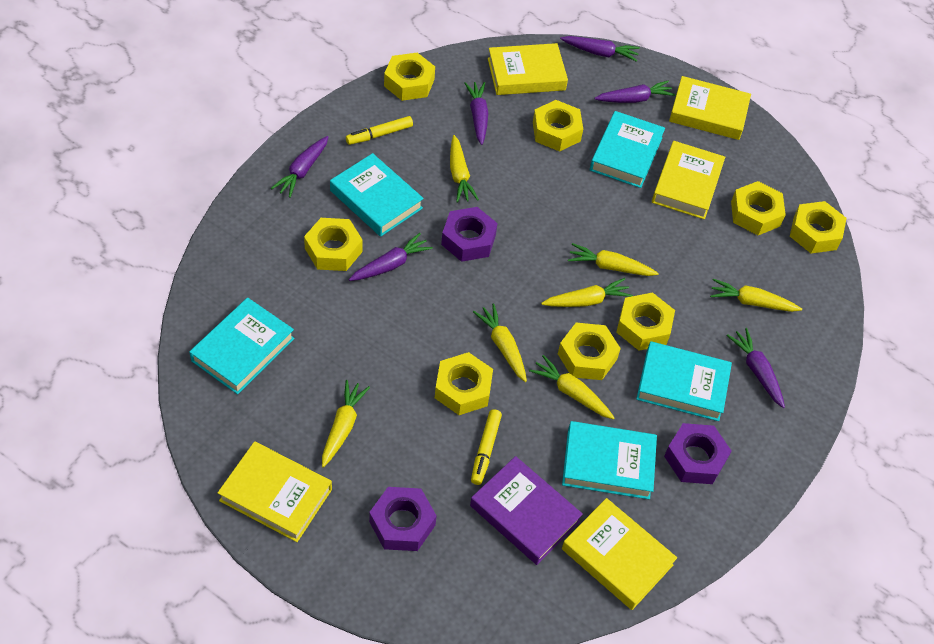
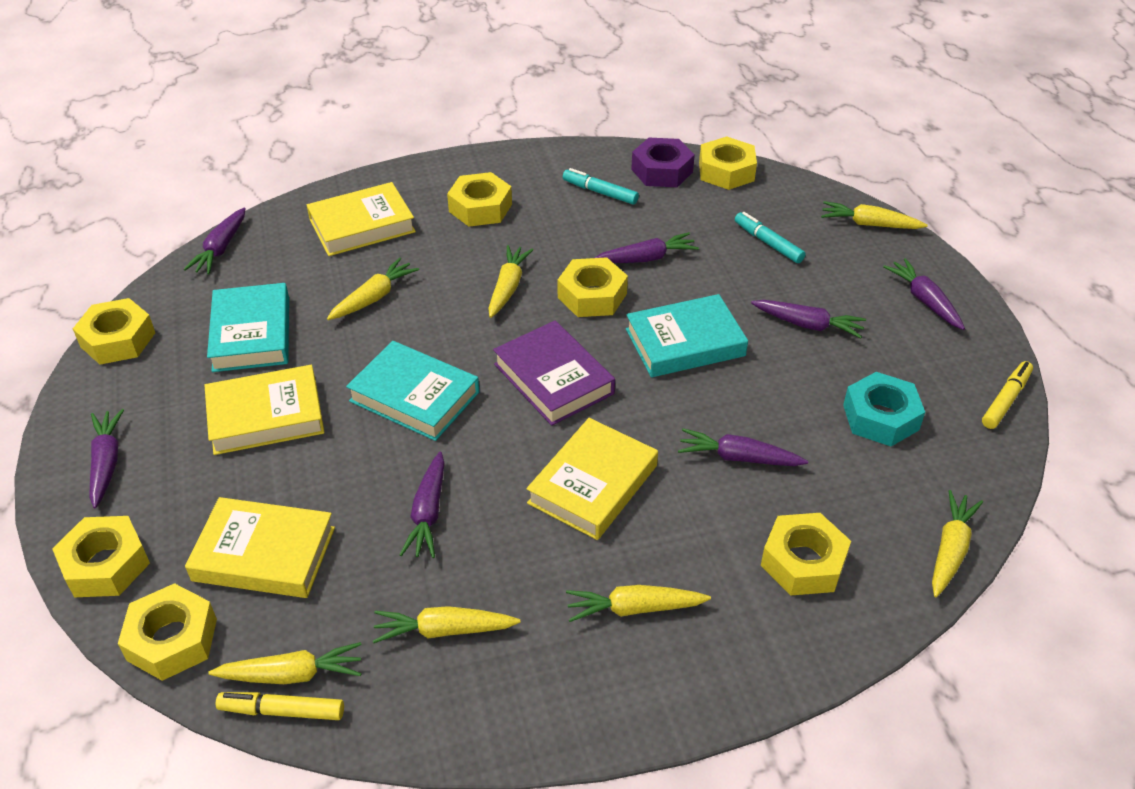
purple carrot: 6 -> 7
purple nut: 3 -> 1
turquoise book: 5 -> 3
turquoise marker: 0 -> 2
turquoise nut: 0 -> 1
yellow book: 5 -> 4
yellow nut: 8 -> 7

